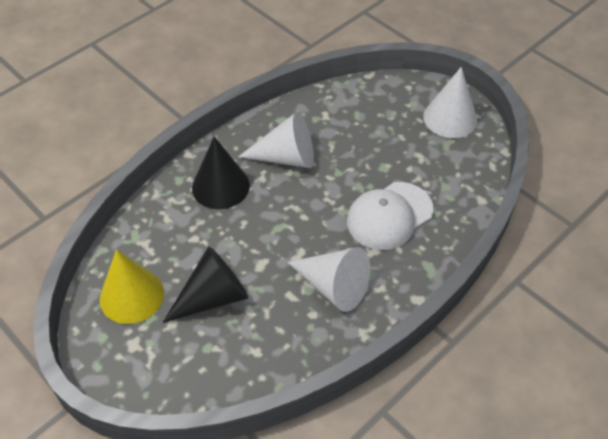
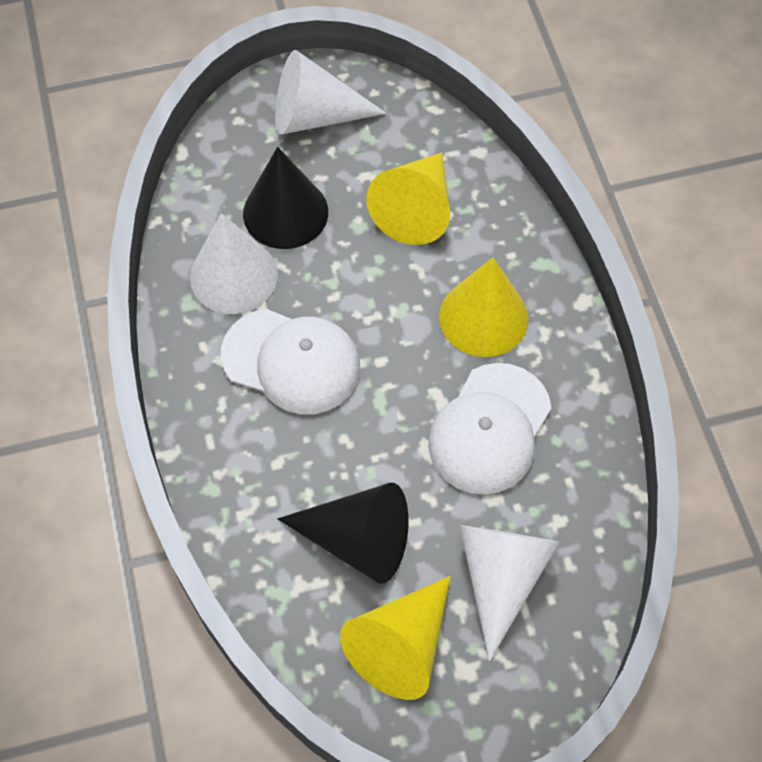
white cap: 1 -> 2
yellow cone: 1 -> 3

